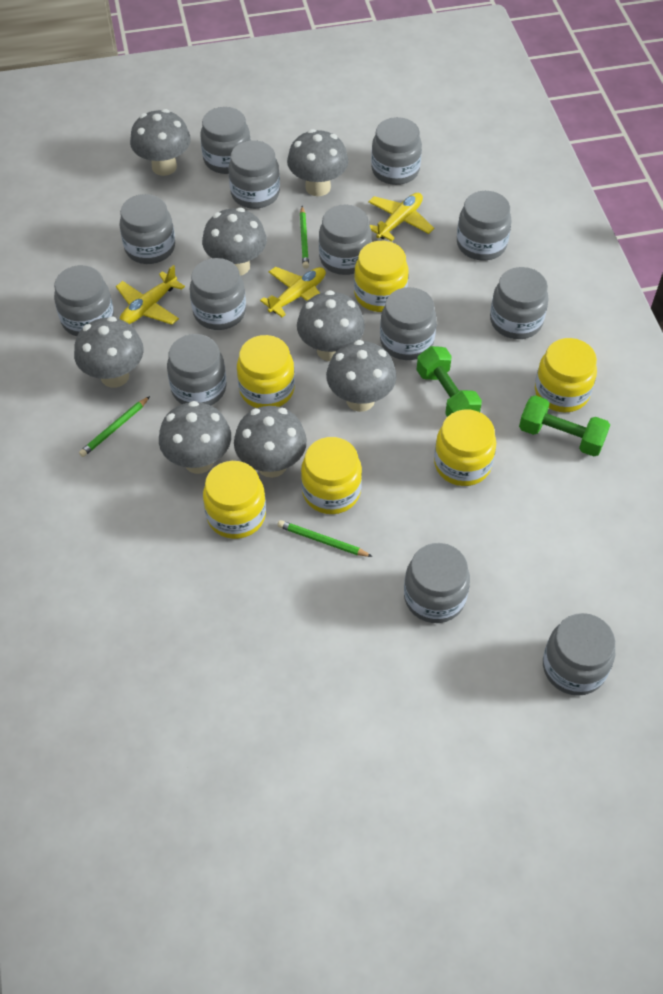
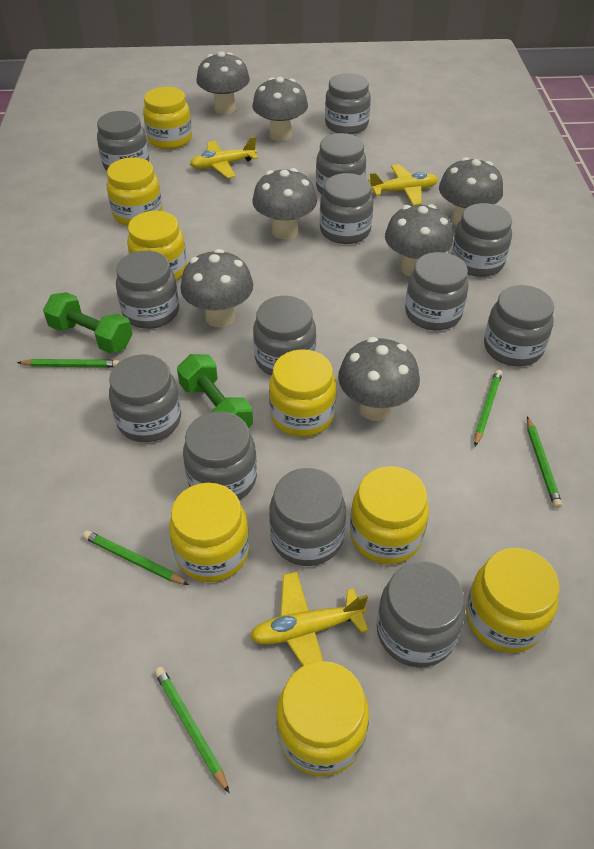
green pencil: 3 -> 5
grey mushroom: 8 -> 7
yellow jar: 6 -> 8

